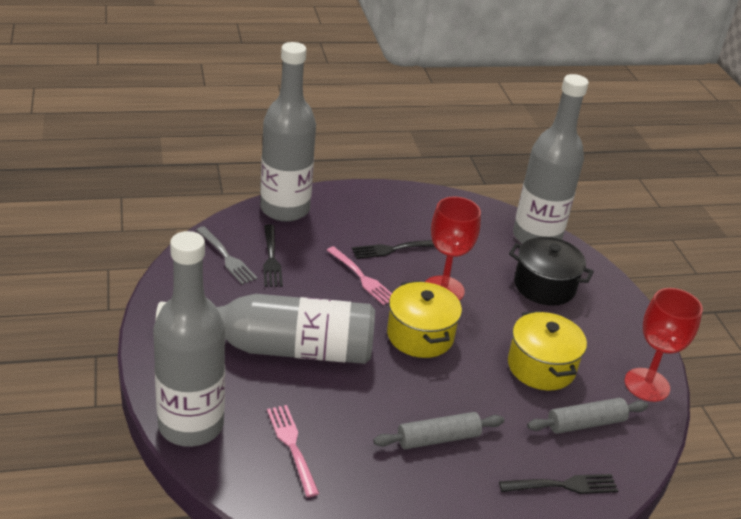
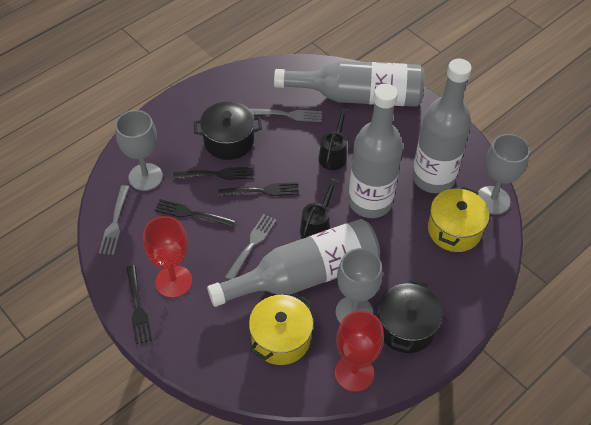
black fork: 3 -> 4
black pot: 1 -> 2
black watering can: 0 -> 2
grey fork: 1 -> 3
grey goblet: 0 -> 3
grey rolling pin: 2 -> 0
pink fork: 2 -> 0

